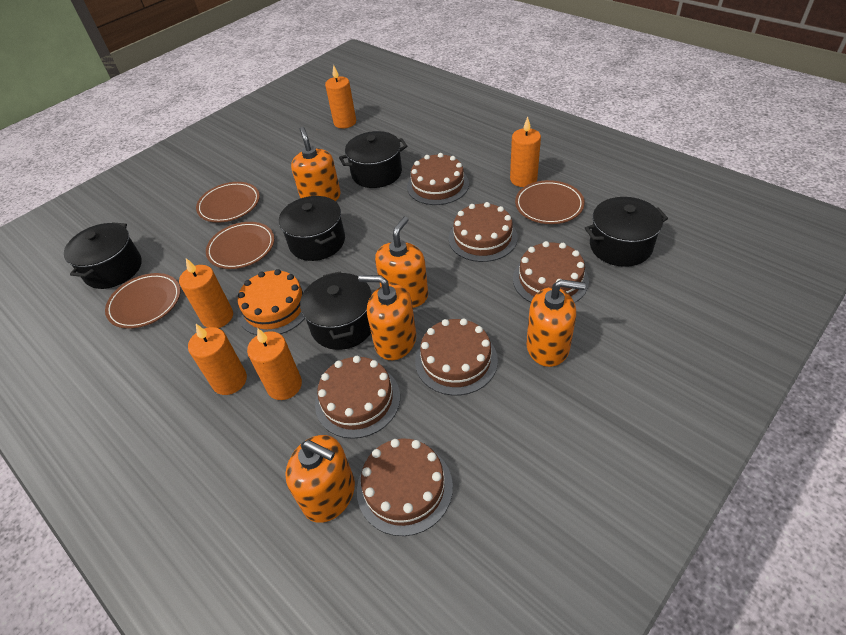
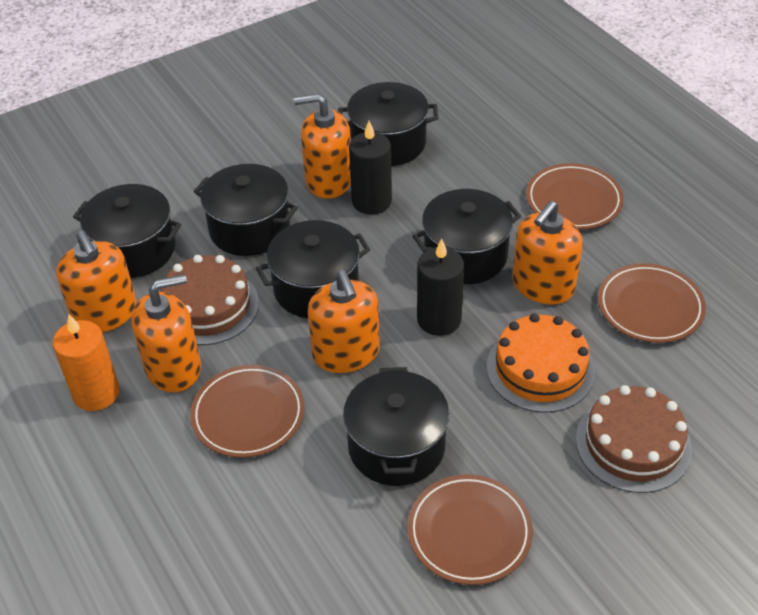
black candle: 0 -> 2
black pot: 5 -> 6
brown cake: 6 -> 2
orange candle: 5 -> 1

